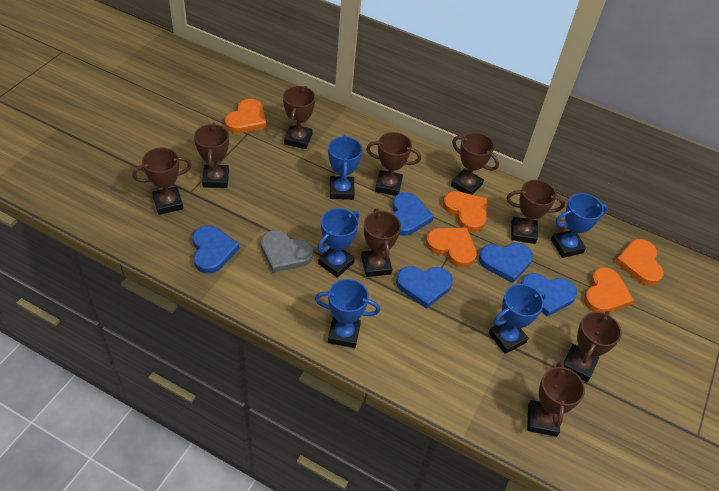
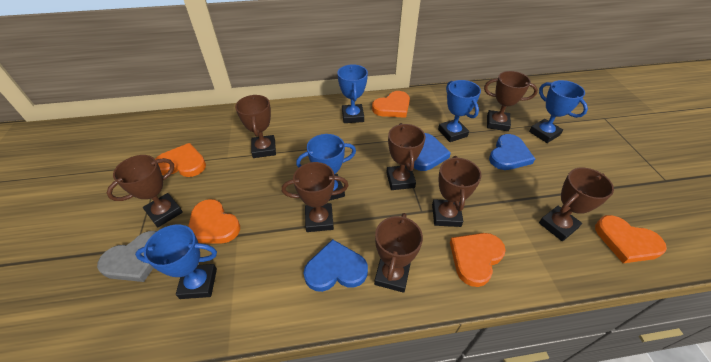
blue heart: 5 -> 3
brown trophy: 9 -> 8

